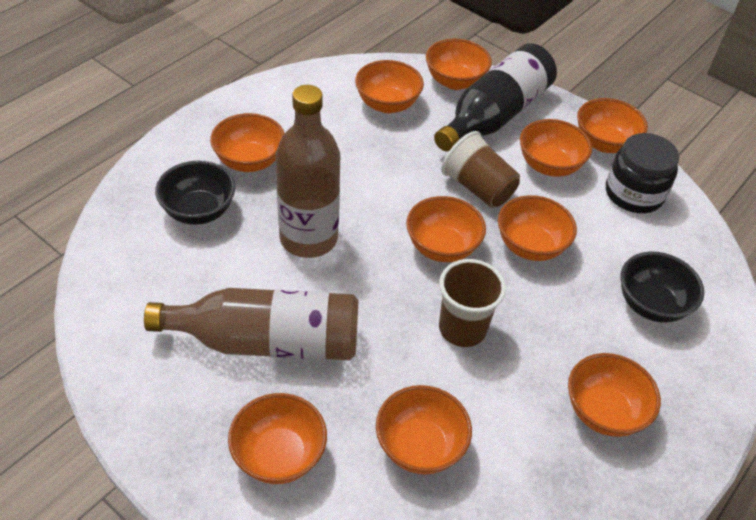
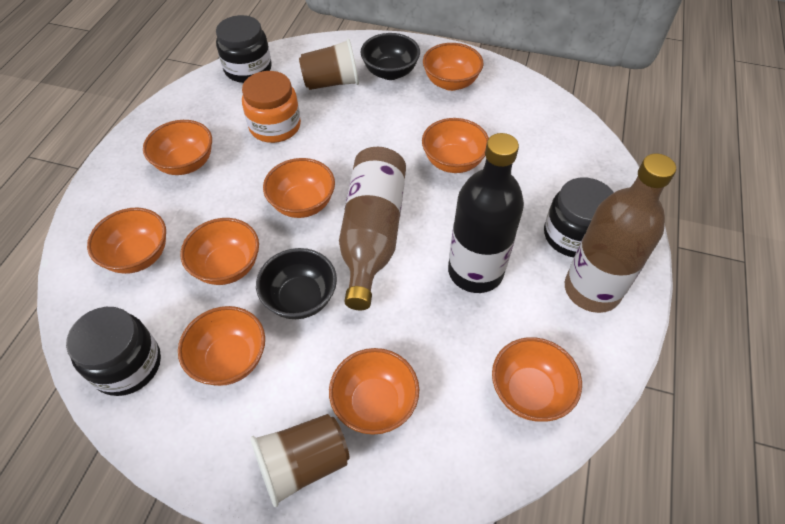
black jar: 1 -> 3
orange bowl: 10 -> 9
orange jar: 0 -> 1

